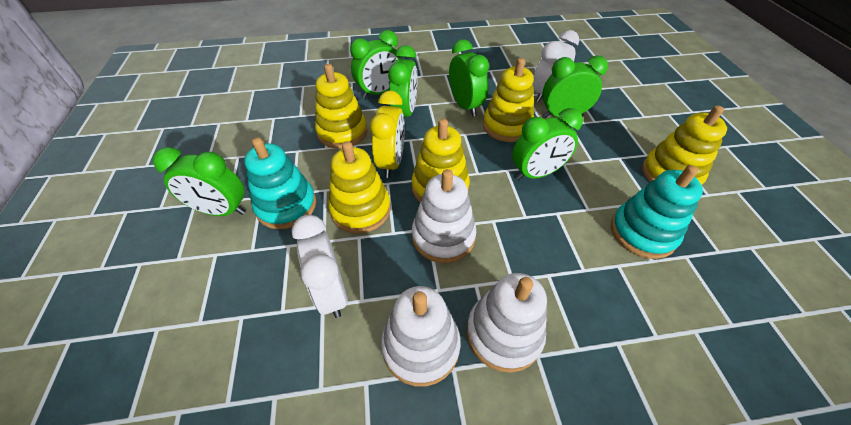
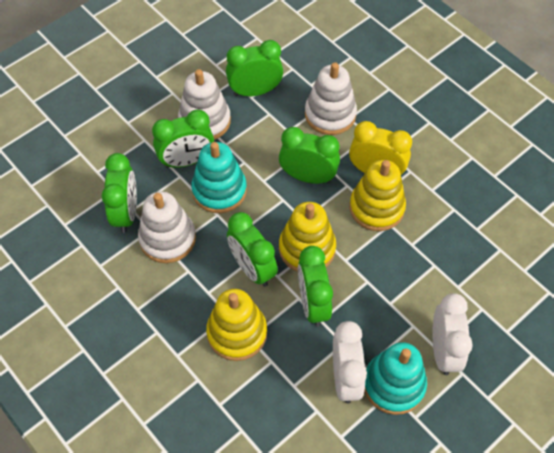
yellow stacking toy: 5 -> 3

